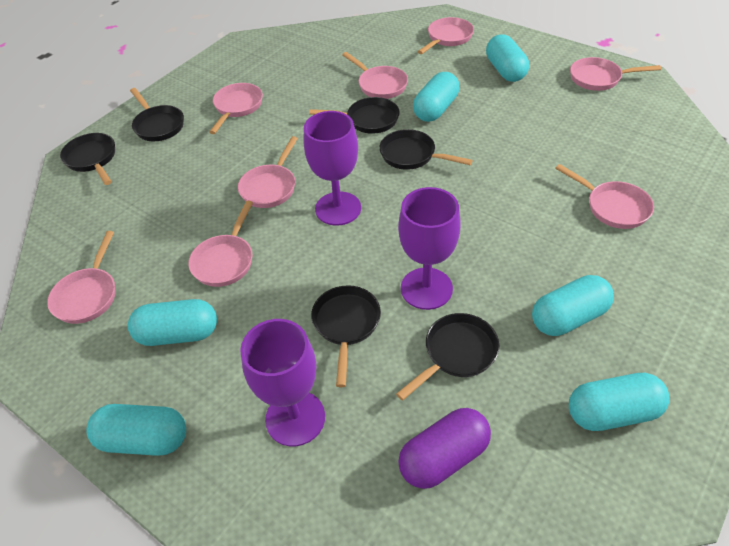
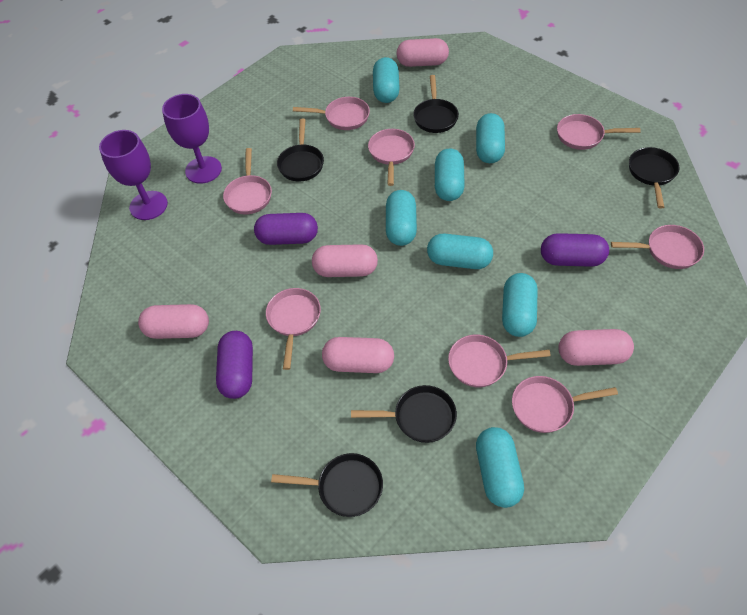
black pan: 6 -> 5
pink capsule: 0 -> 5
purple capsule: 1 -> 3
purple goblet: 3 -> 2
turquoise capsule: 6 -> 7

